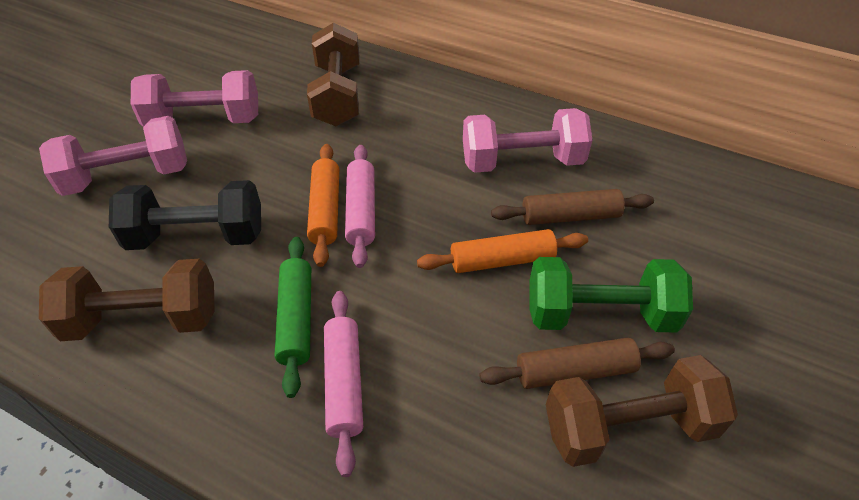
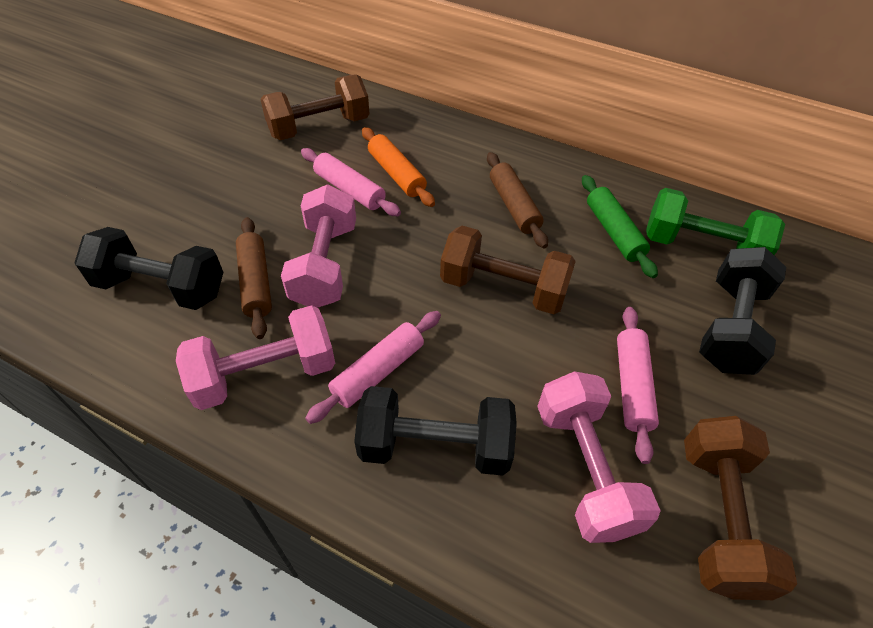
black dumbbell: 1 -> 3
orange rolling pin: 2 -> 1
pink rolling pin: 2 -> 3

